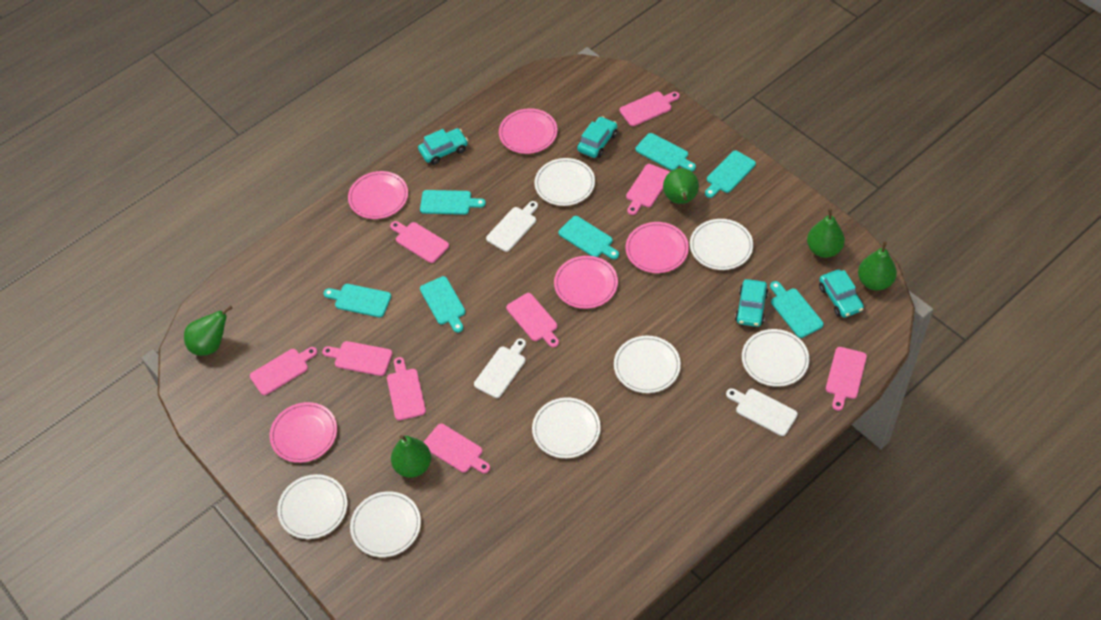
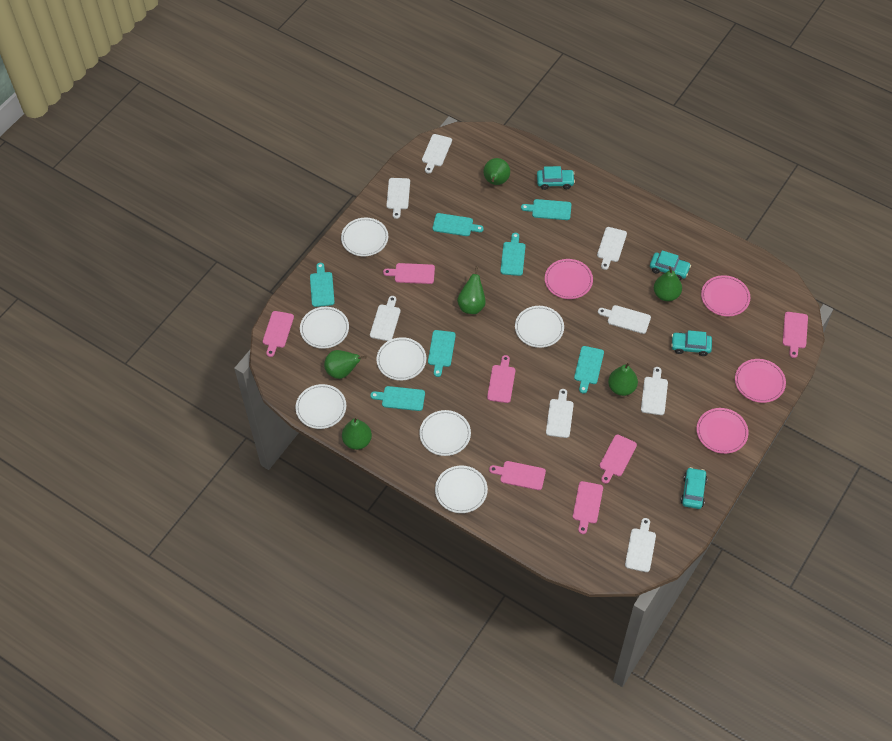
green pear: 5 -> 6
pink cutting board: 9 -> 7
pink plate: 5 -> 4
white cutting board: 3 -> 8

